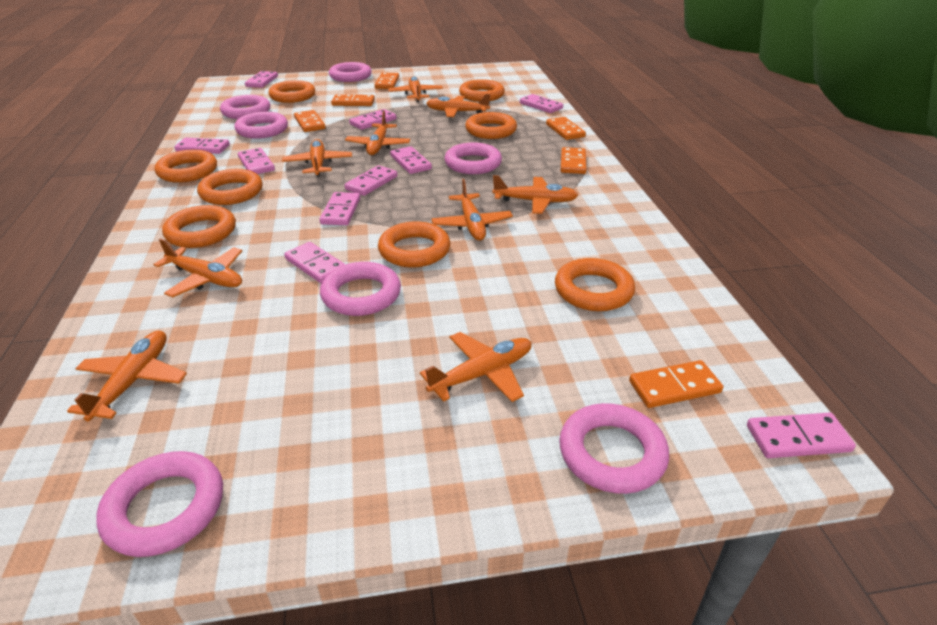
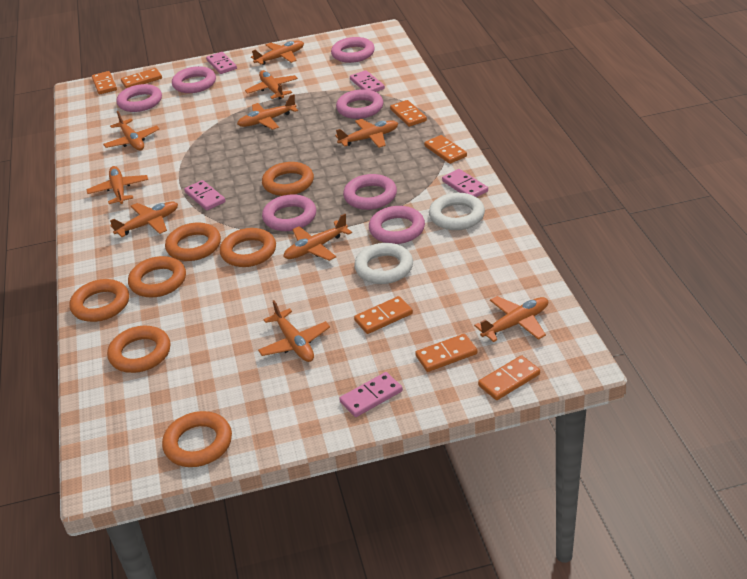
orange domino: 6 -> 7
orange plane: 9 -> 10
orange ring: 8 -> 7
pink domino: 10 -> 5
white ring: 0 -> 2

